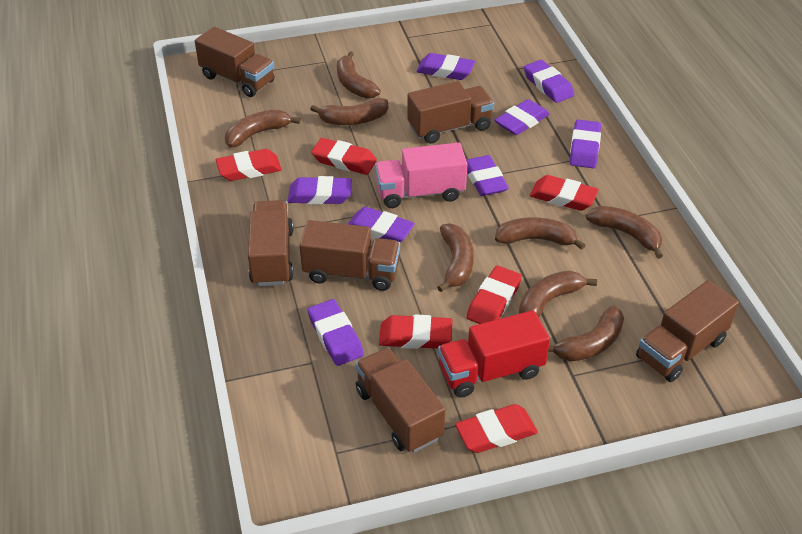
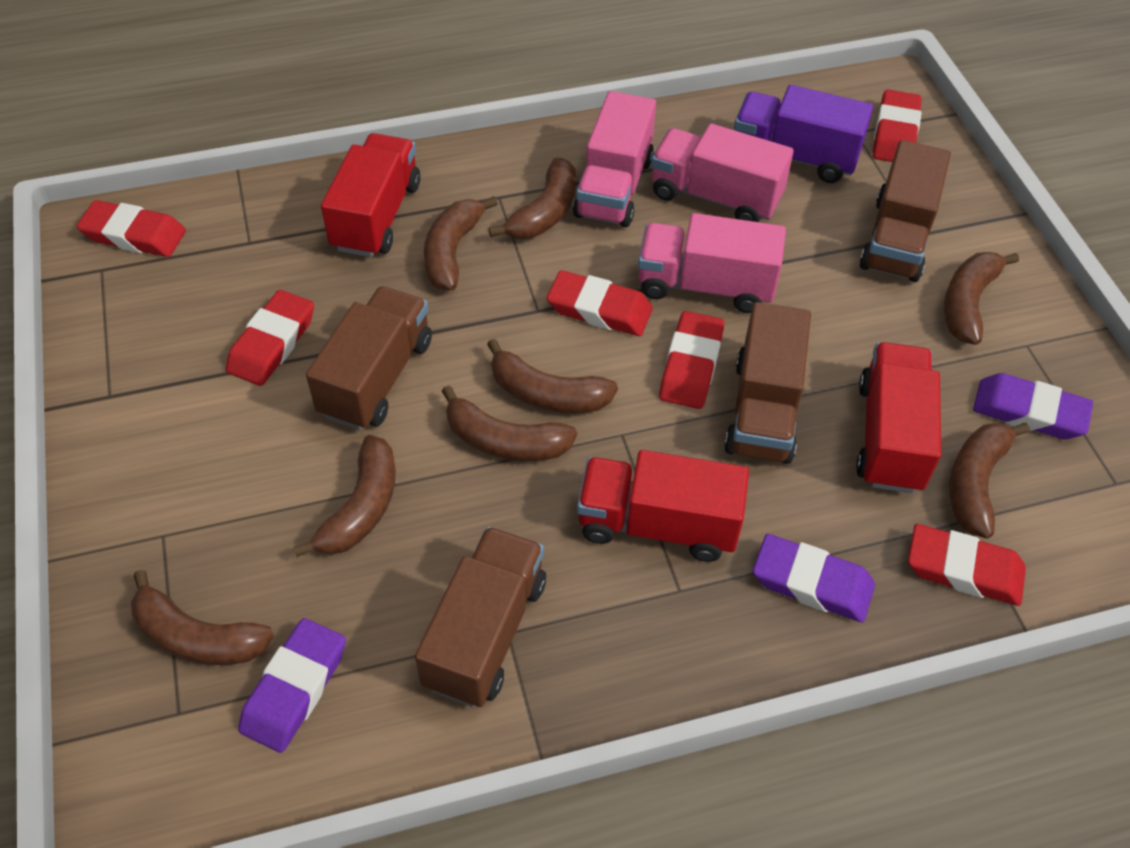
brown truck: 6 -> 4
pink truck: 1 -> 3
purple eraser: 8 -> 3
purple truck: 0 -> 1
red truck: 1 -> 3

